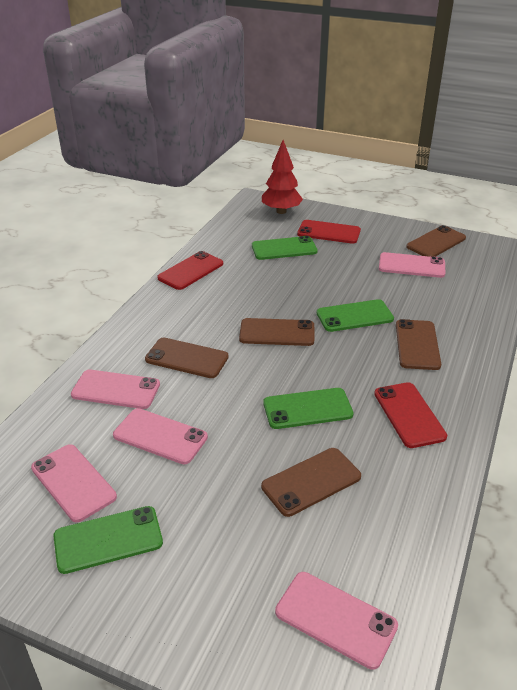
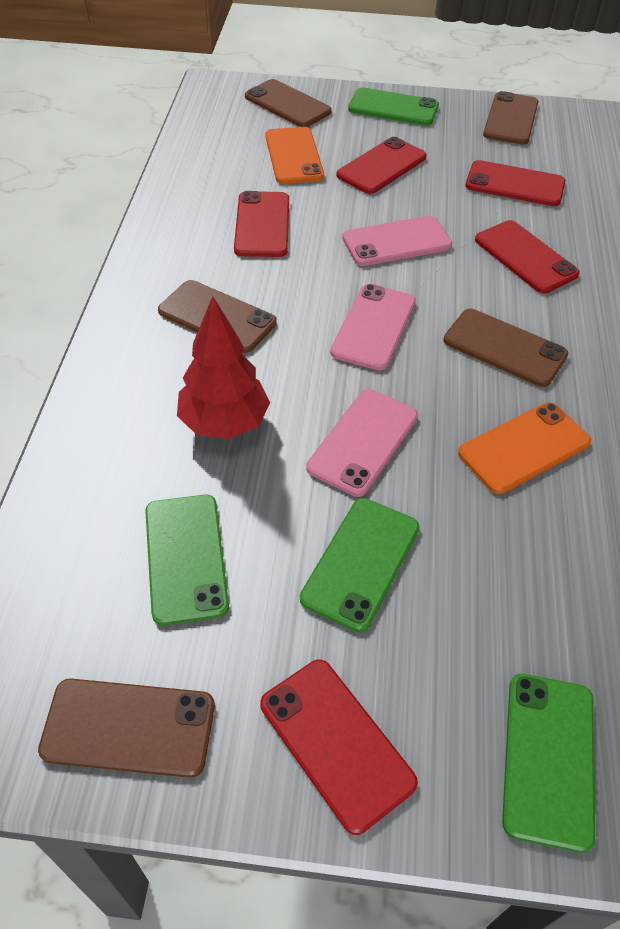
orange phone: 0 -> 2
pink phone: 5 -> 3
red phone: 3 -> 5

